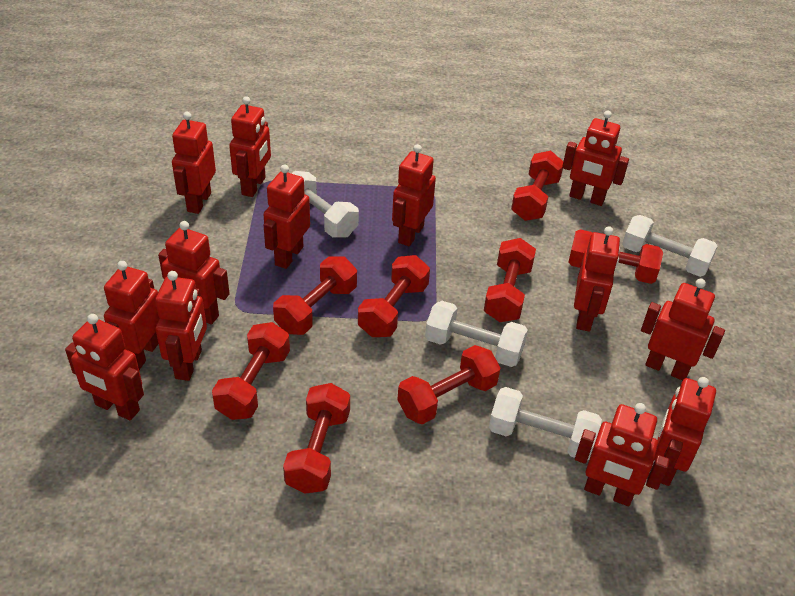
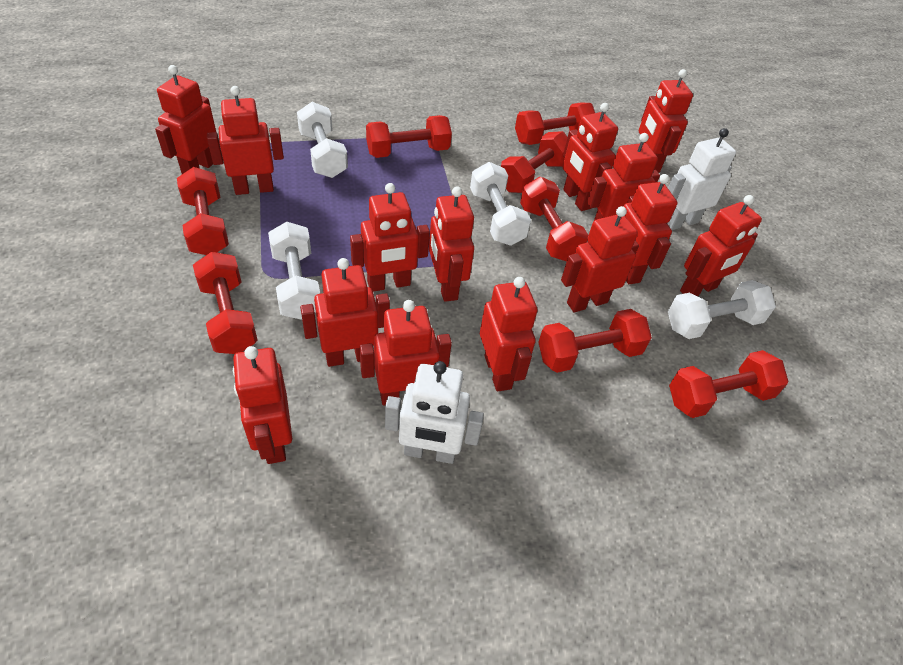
red robot: 13 -> 14
white robot: 0 -> 2

